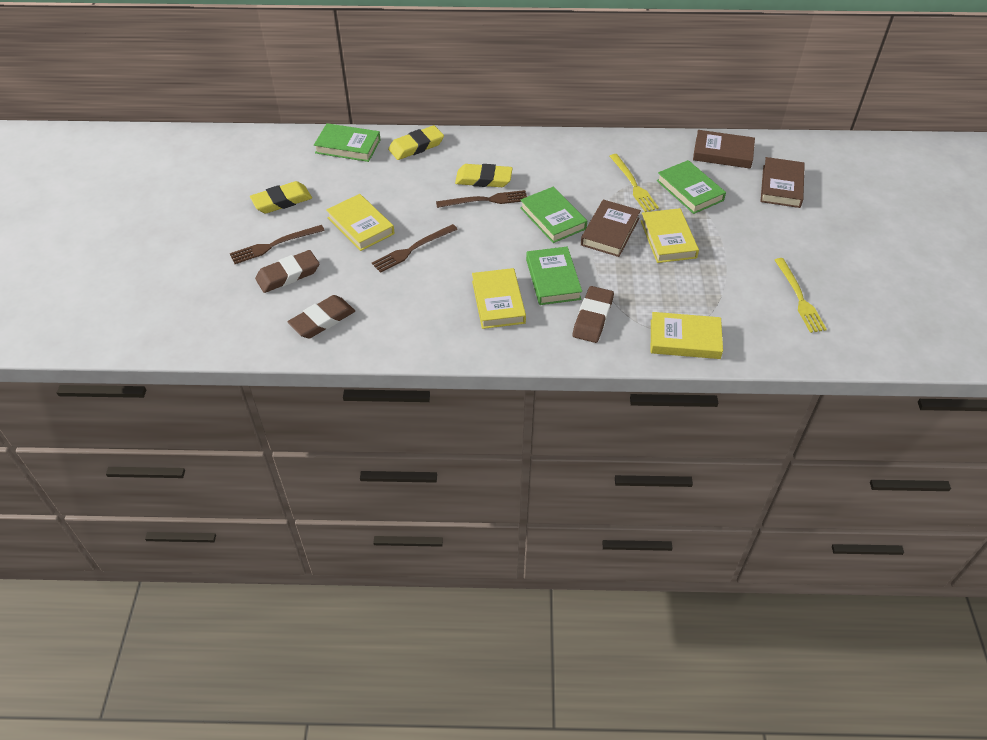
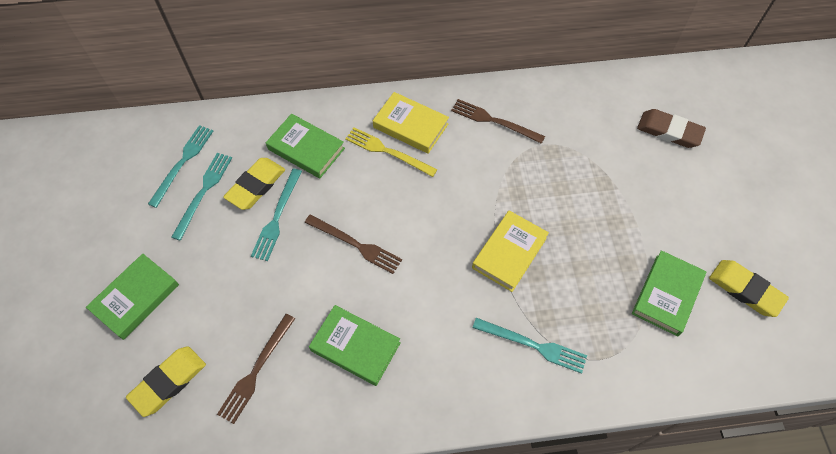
brown book: 3 -> 0
brown eraser: 3 -> 1
turquoise fork: 0 -> 4
yellow book: 4 -> 2
yellow fork: 2 -> 1

